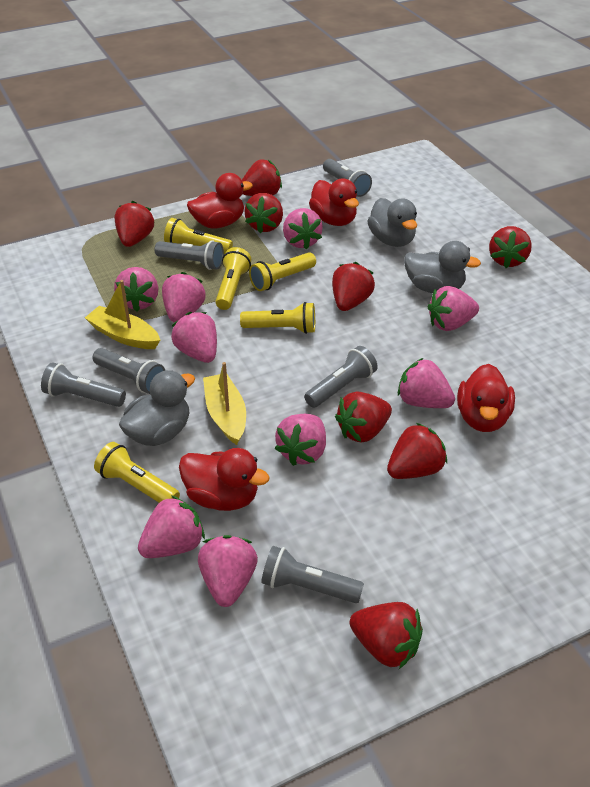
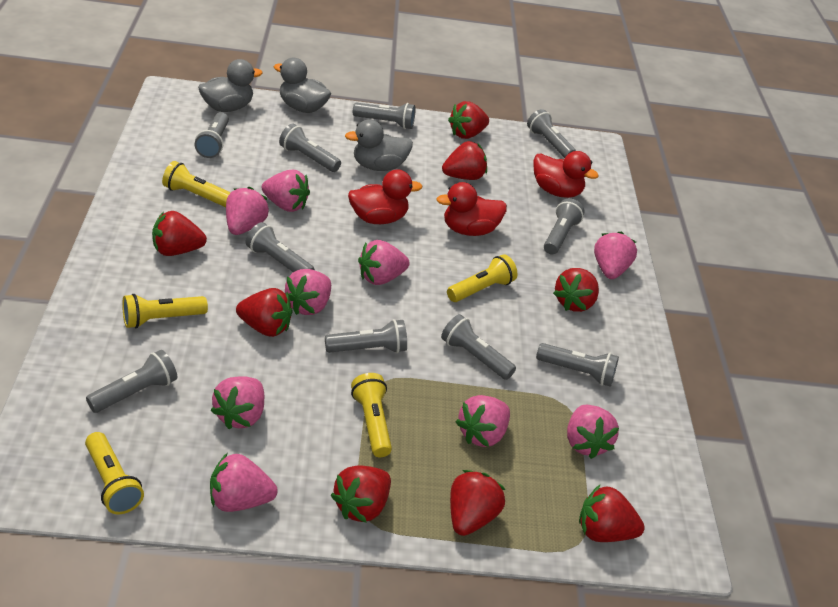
grey flashlight: 6 -> 10
red duck: 4 -> 3
yellow boat: 2 -> 0

